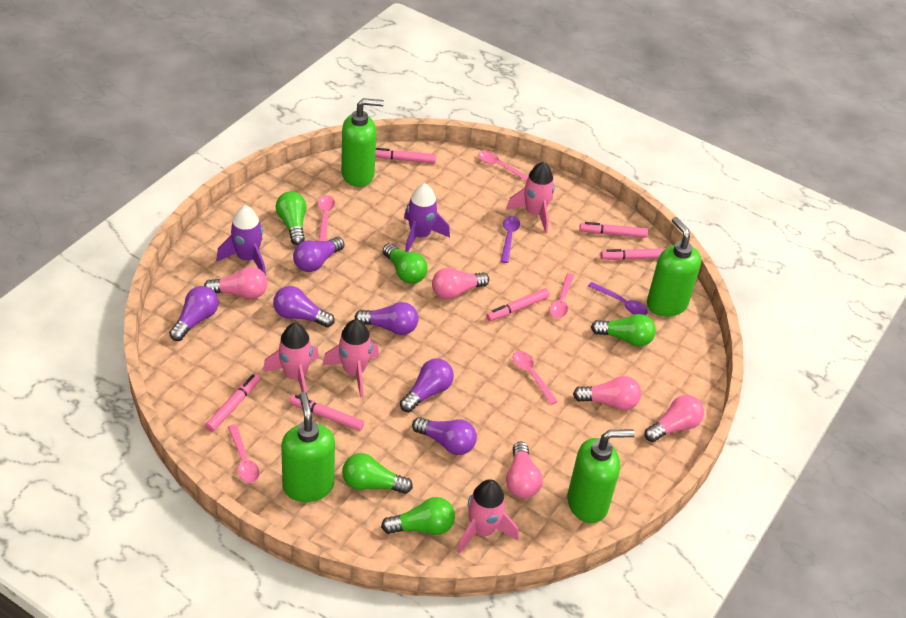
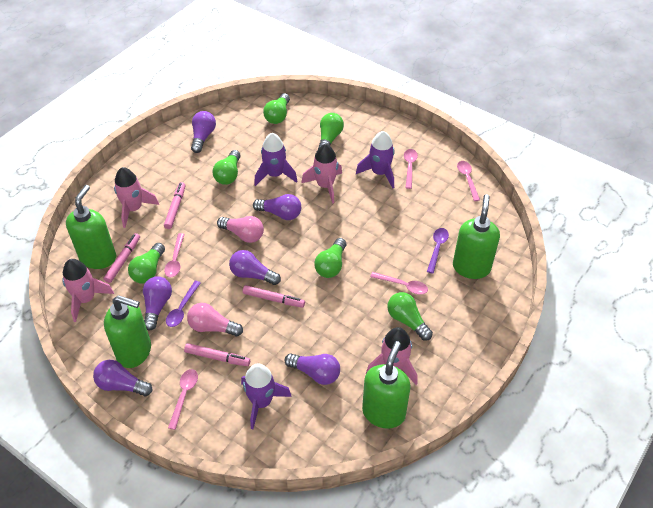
green light bulb: 5 -> 6
pink light bulb: 5 -> 2
pink marker: 6 -> 4
purple rocket: 2 -> 3

